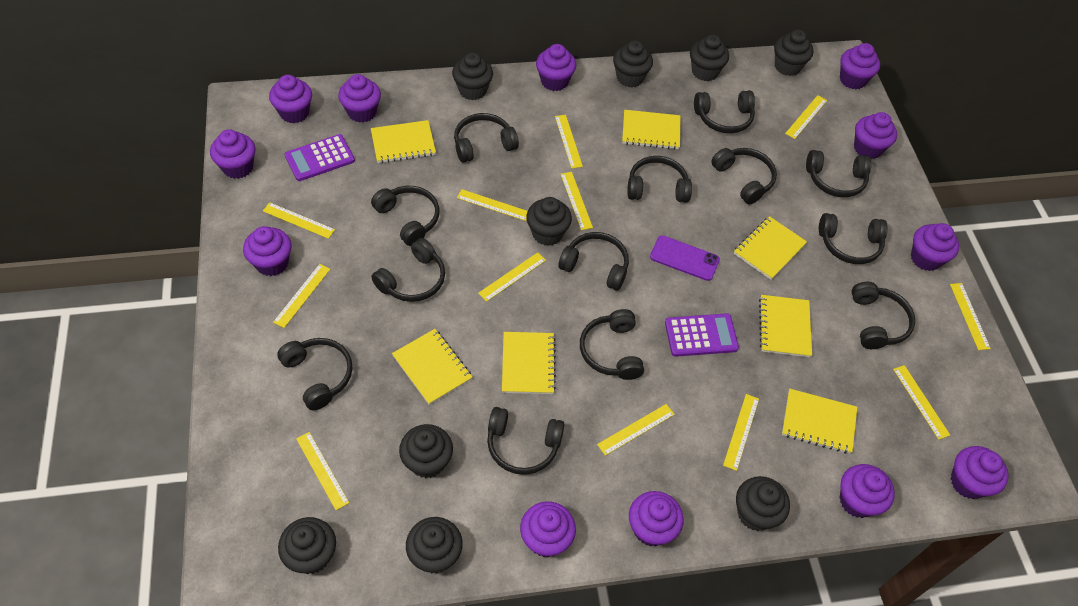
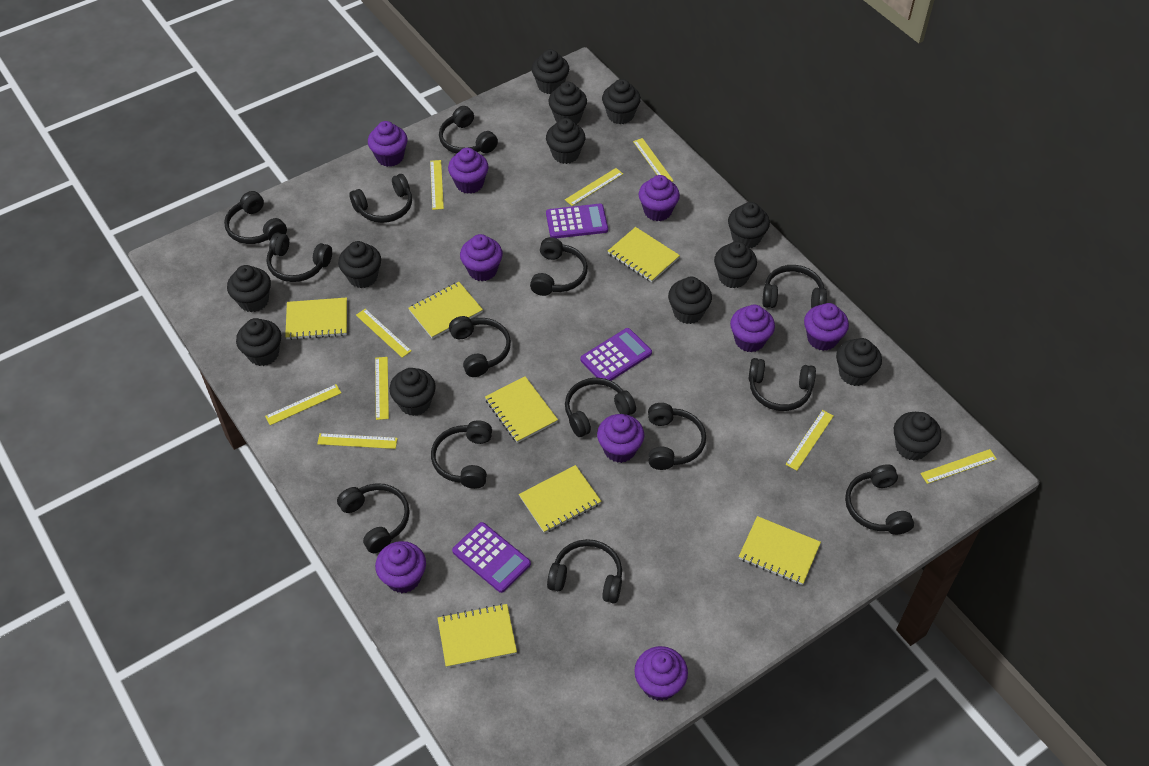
black cupcake: 9 -> 13
black headphones: 13 -> 14
purple calculator: 2 -> 3
purple cupcake: 12 -> 9
purple phone: 1 -> 0
yellow ruler: 12 -> 9

